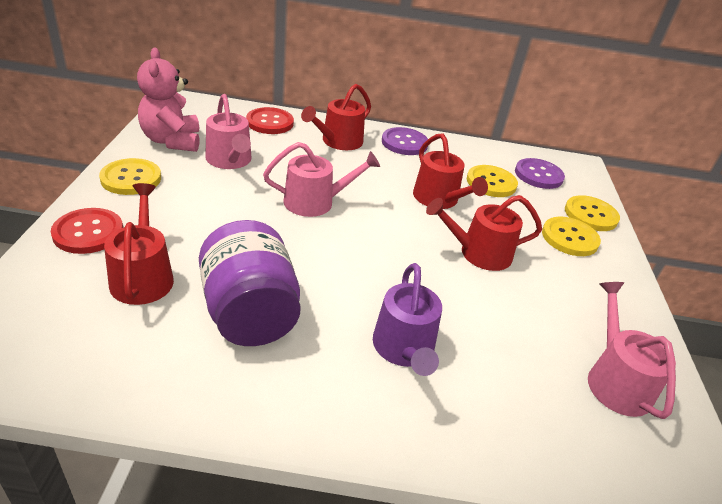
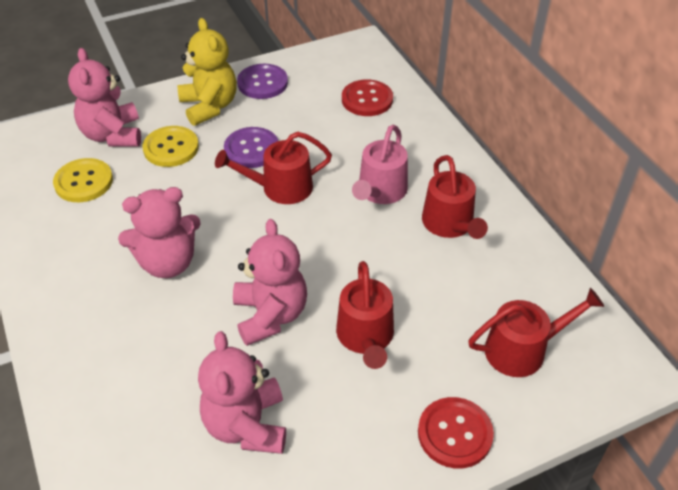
pink teddy bear: 1 -> 4
pink watering can: 3 -> 1
purple jar: 1 -> 0
purple watering can: 1 -> 0
yellow button: 4 -> 2
yellow teddy bear: 0 -> 1

